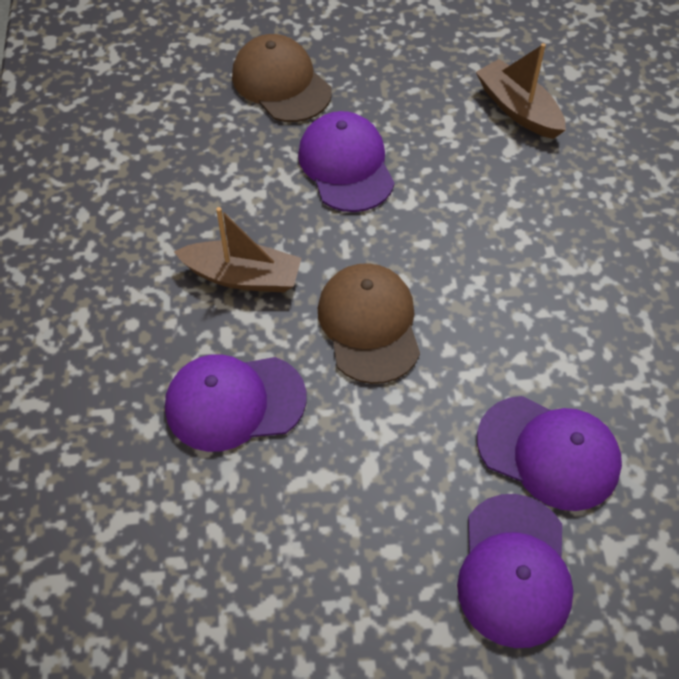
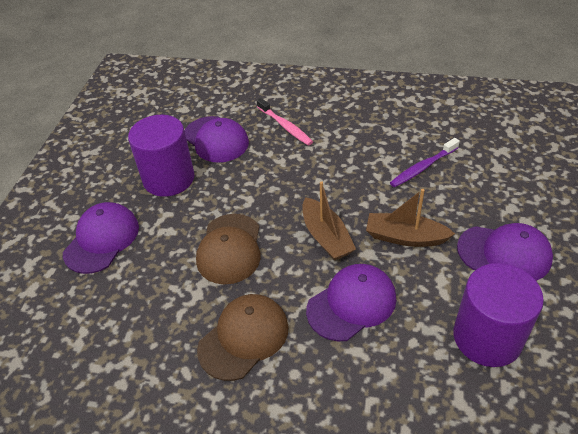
pink toothbrush: 0 -> 1
purple cylinder: 0 -> 2
purple toothbrush: 0 -> 1

